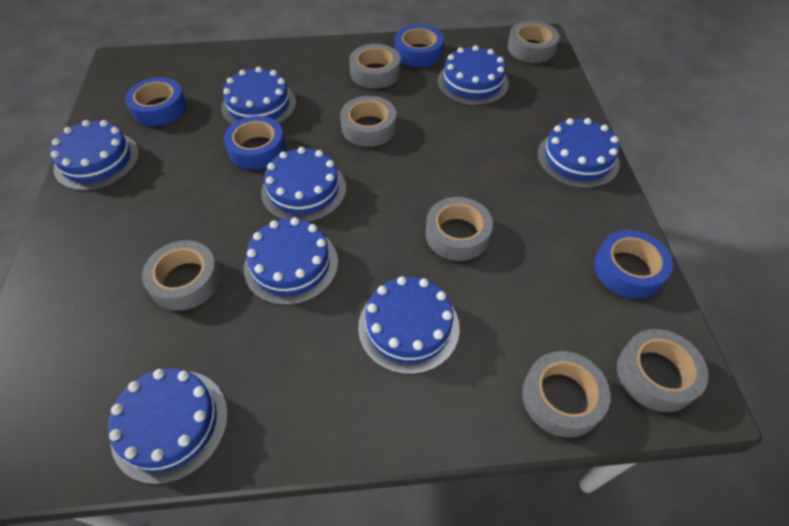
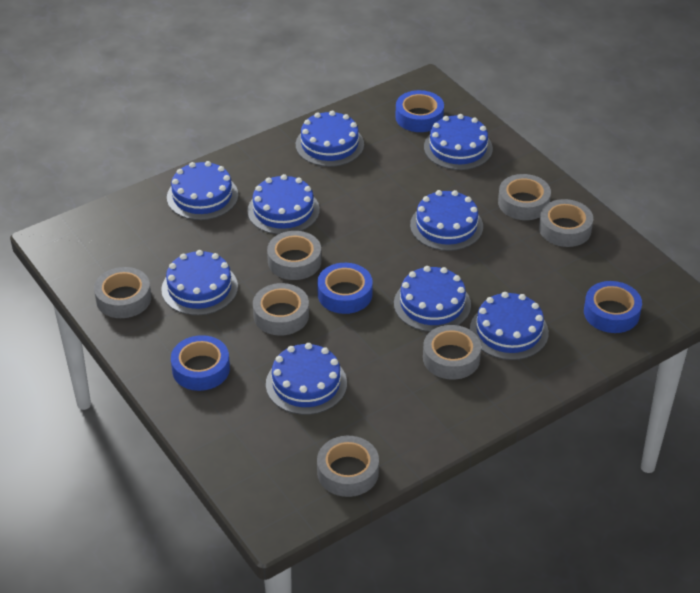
blue cake: 8 -> 9

